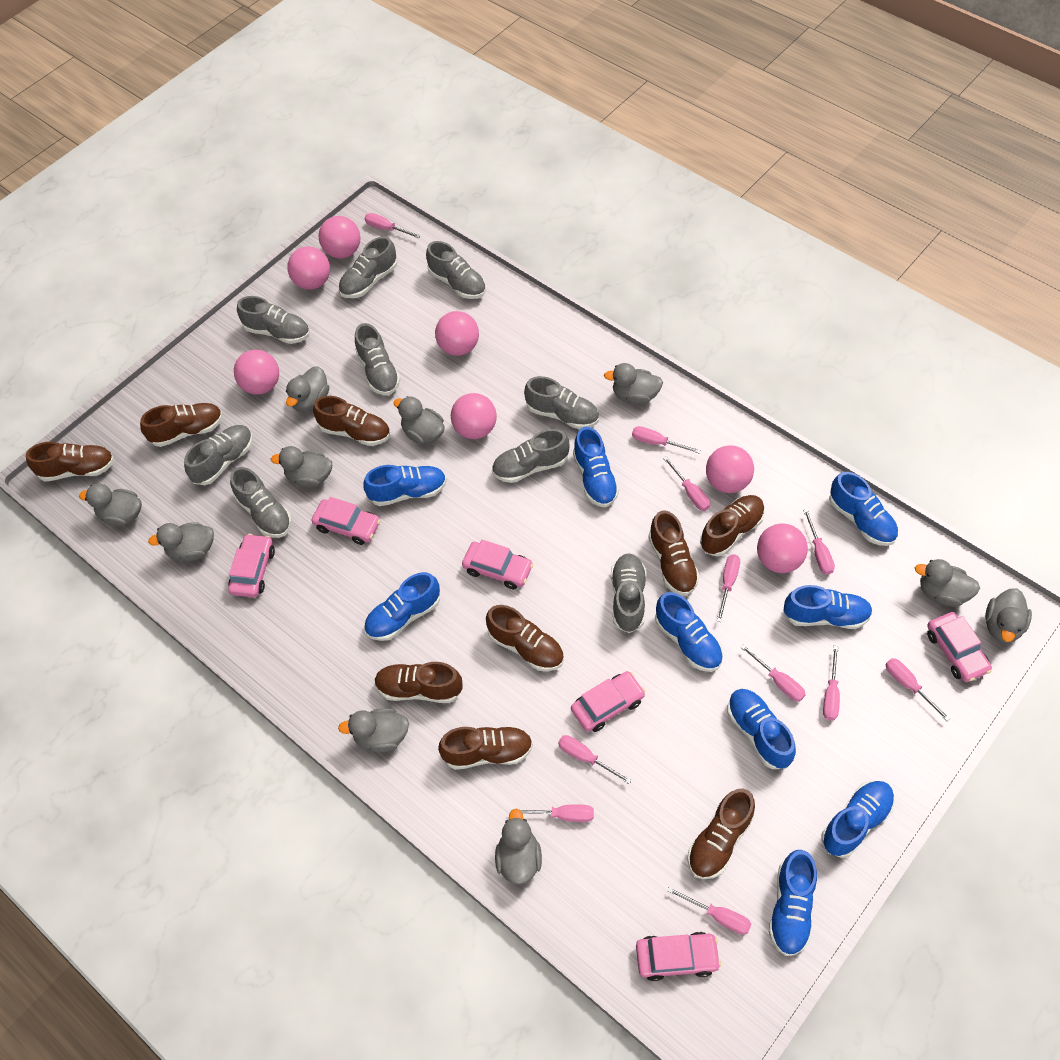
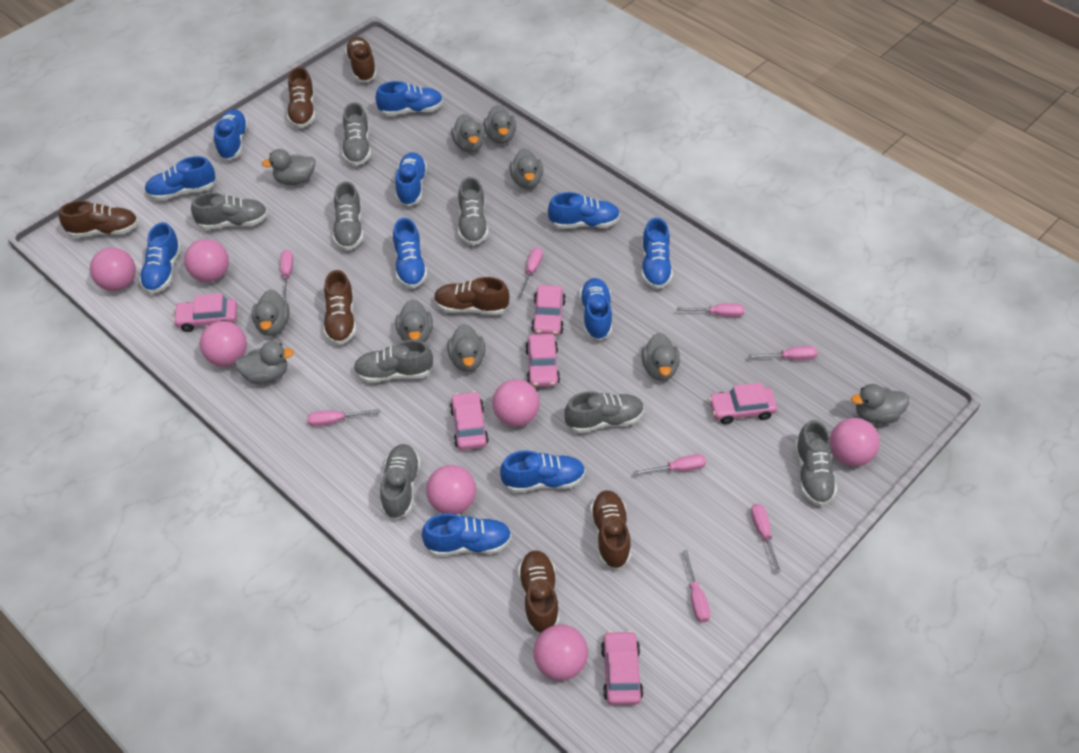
blue shoe: 9 -> 11
brown shoe: 9 -> 7
grey shoe: 9 -> 8
pink screwdriver: 11 -> 8

